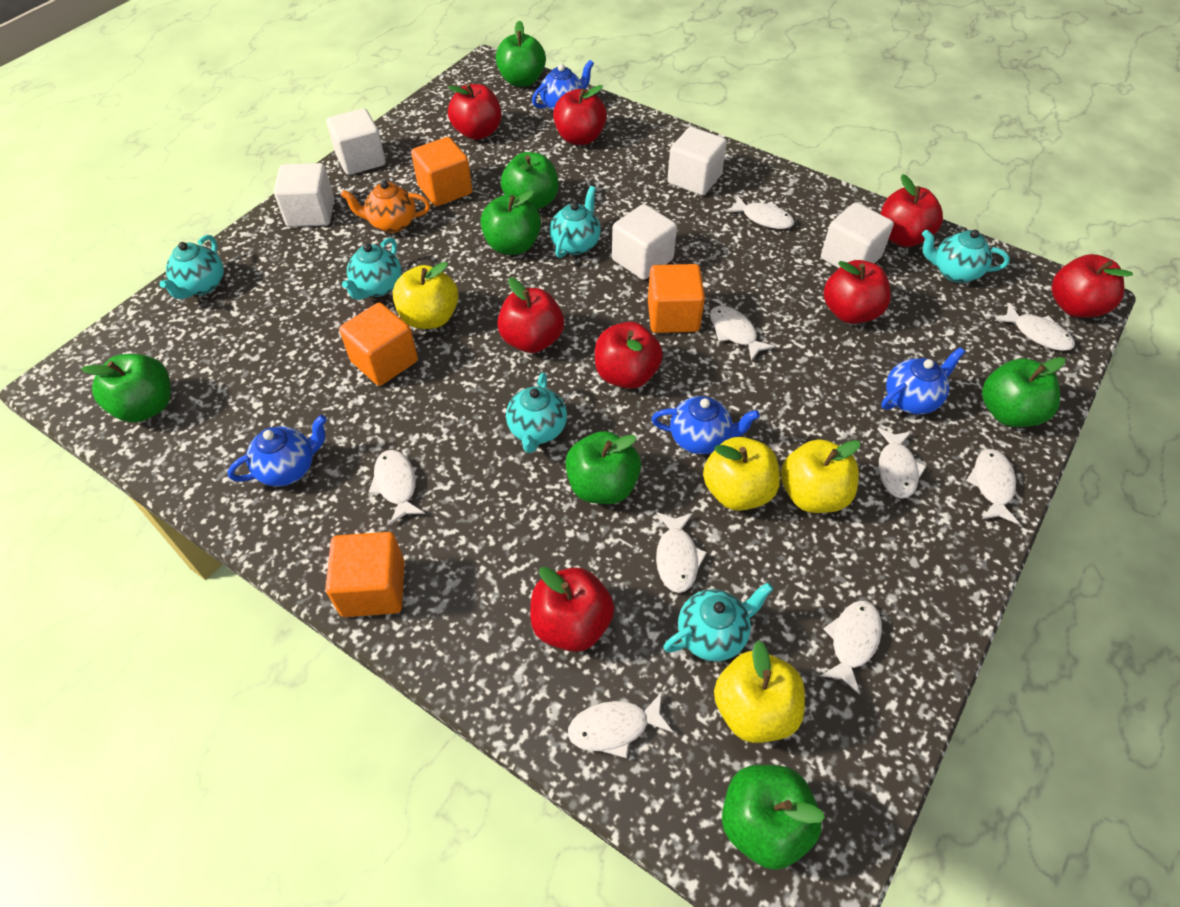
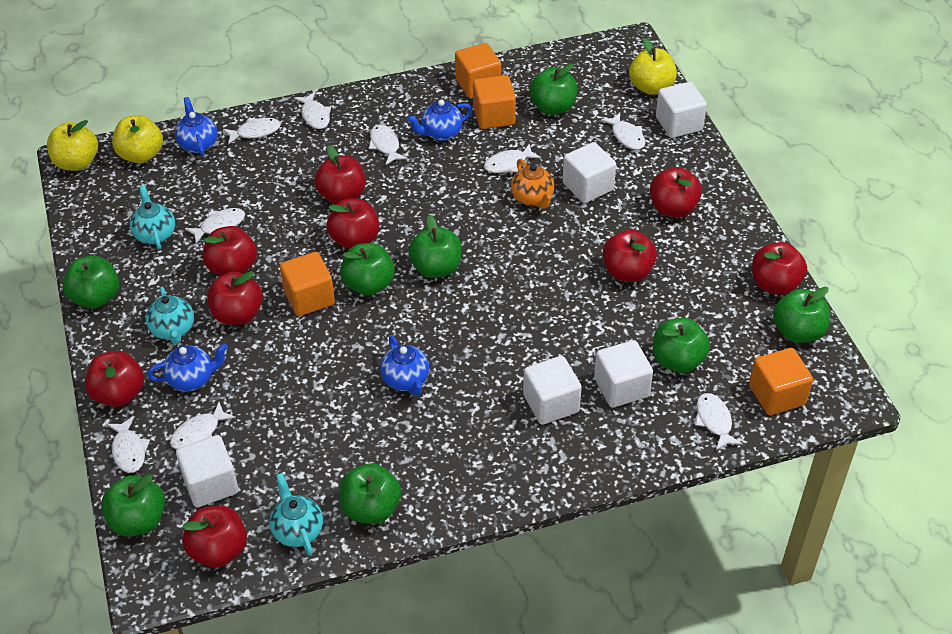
green apple: 7 -> 8
red apple: 8 -> 9
turquoise teapot: 6 -> 3
yellow apple: 4 -> 3

